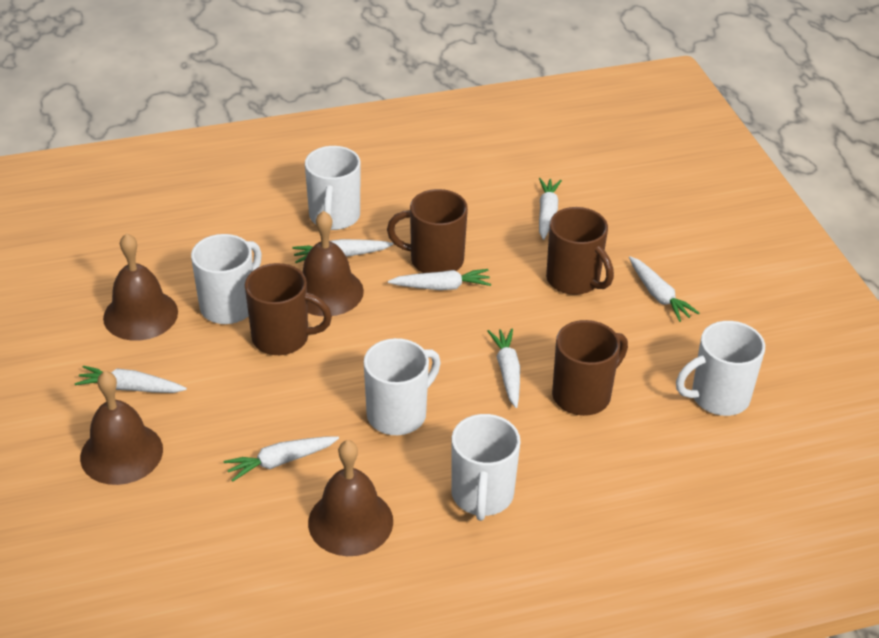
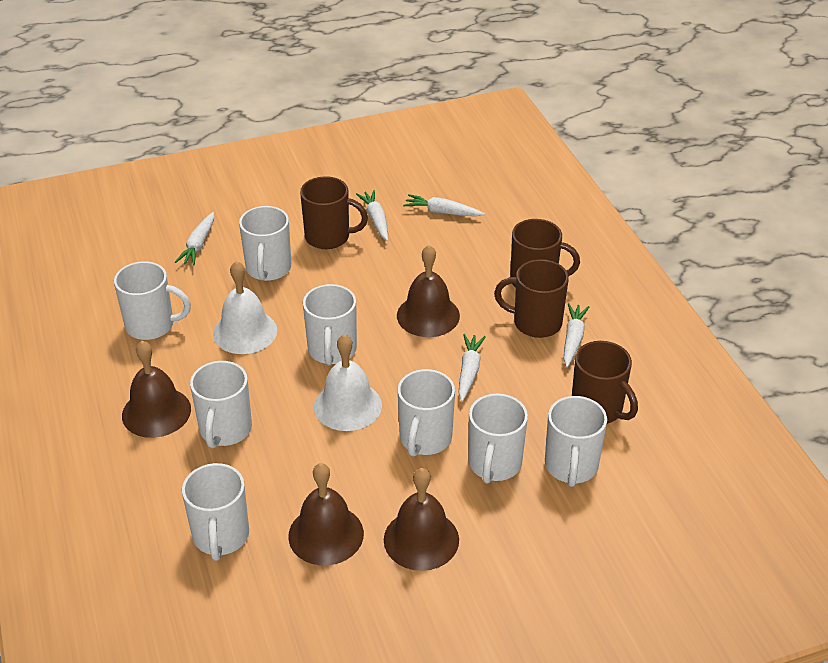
white bell: 0 -> 2
white carrot: 7 -> 5
white mug: 5 -> 8

